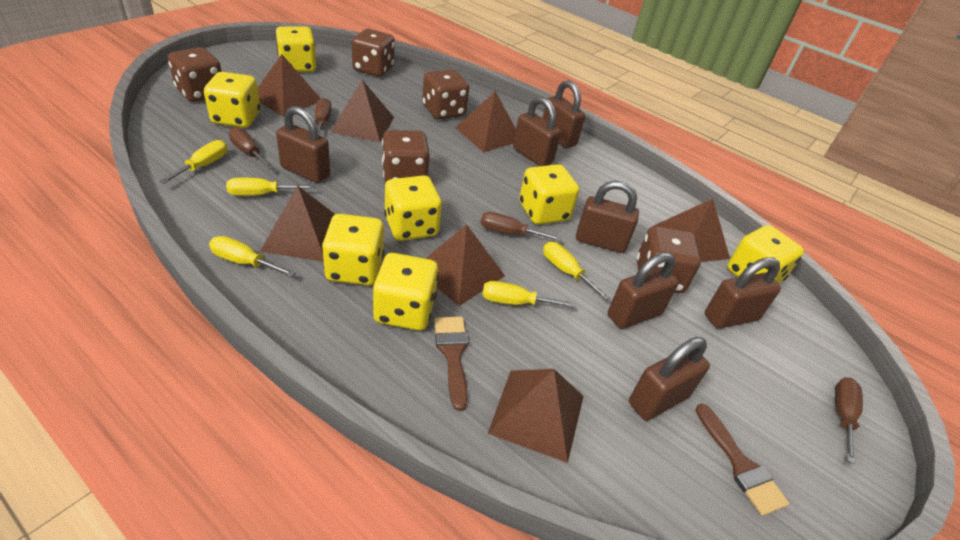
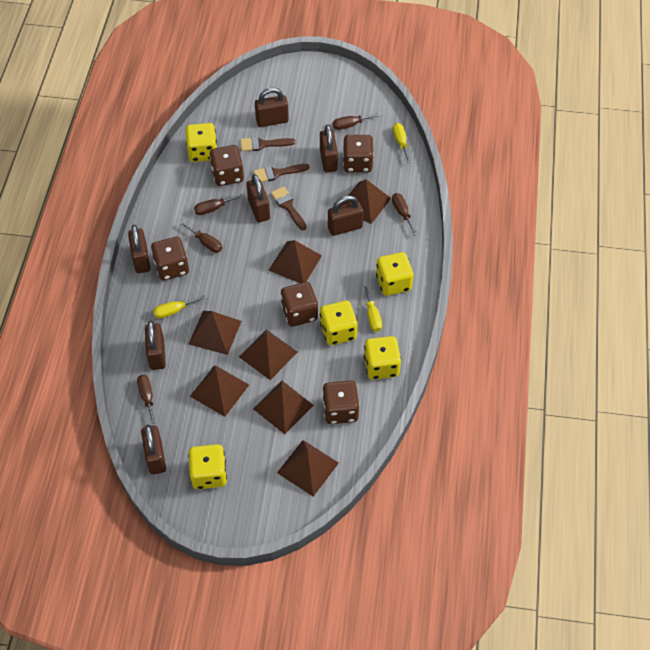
brown brush: 2 -> 3
brown screwdriver: 4 -> 5
yellow dice: 7 -> 5
yellow screwdriver: 5 -> 3

